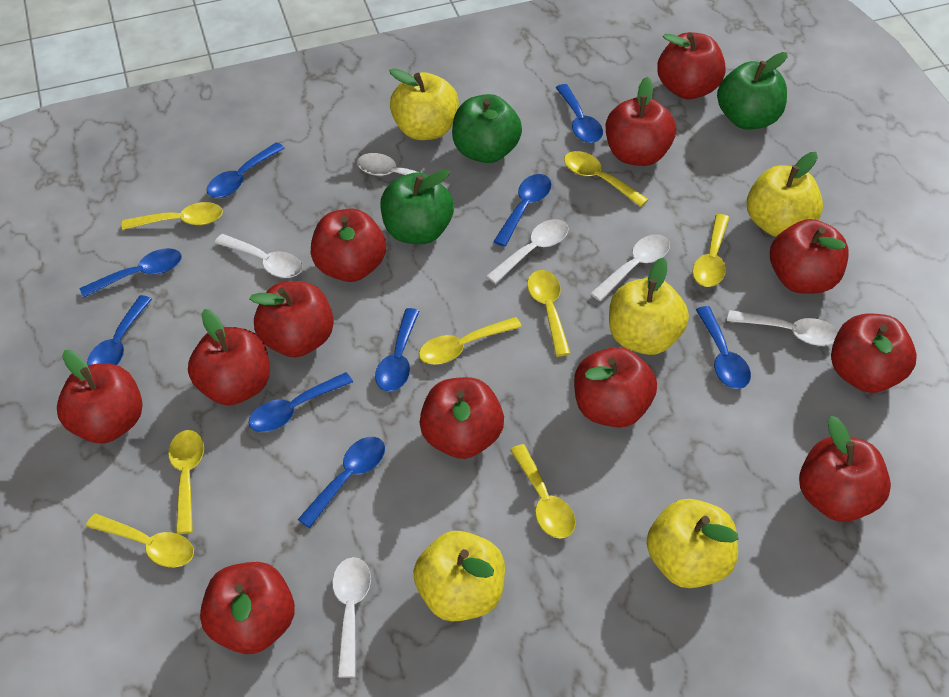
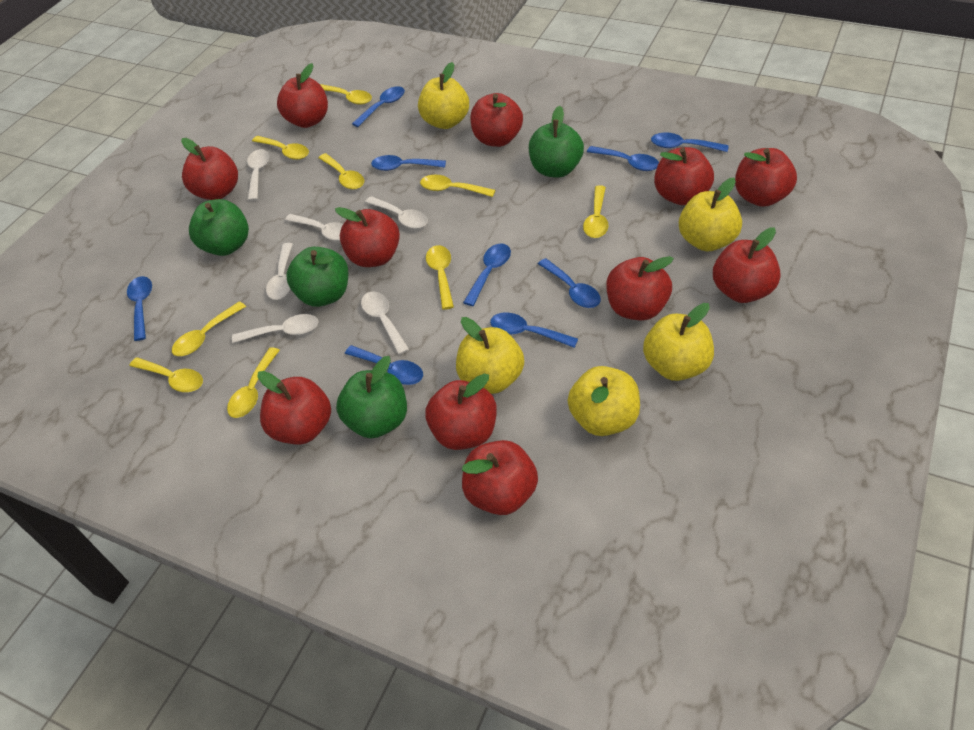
green apple: 3 -> 4
red apple: 12 -> 11
yellow spoon: 8 -> 9

